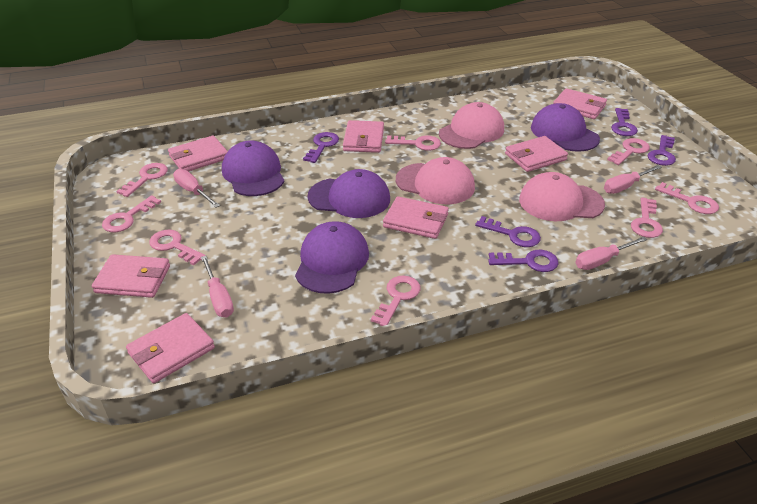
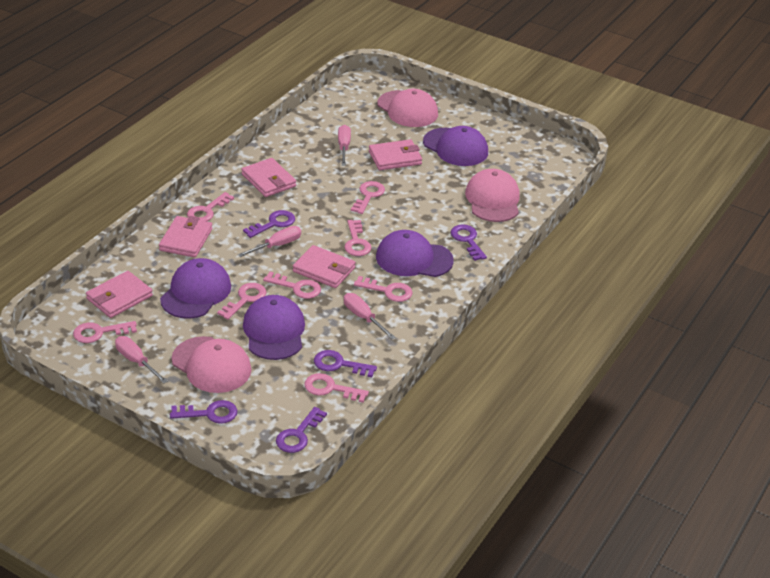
pink wallet: 7 -> 5

